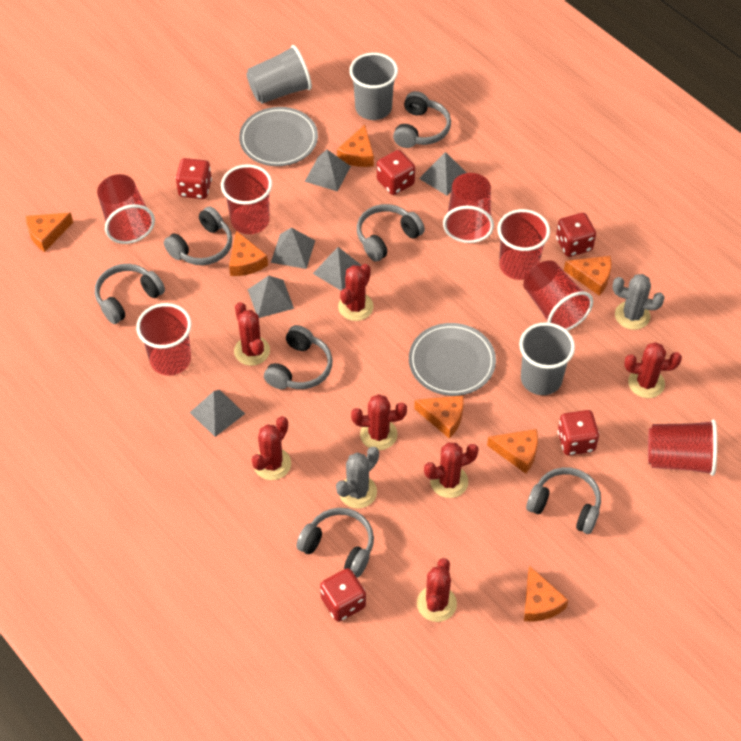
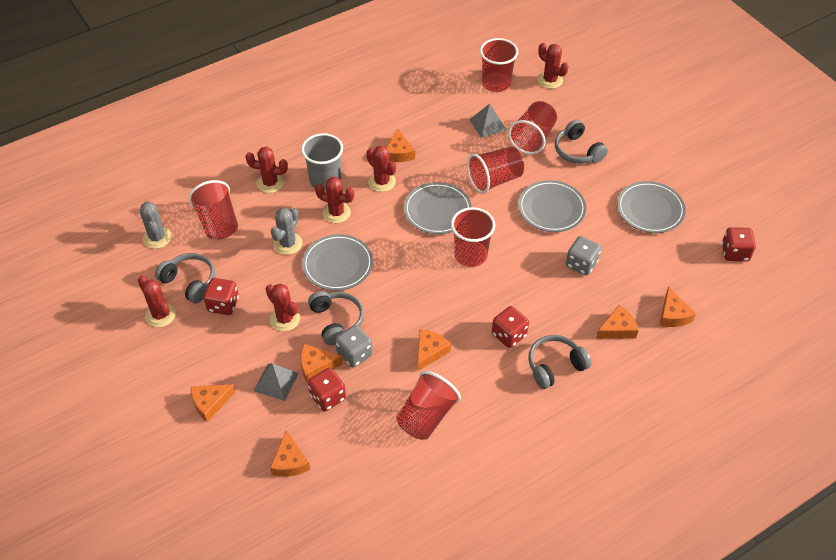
grey cup: 3 -> 1
grey dice: 0 -> 2
grey headphones: 7 -> 4
grey plate: 2 -> 4
grey pyramid: 6 -> 2
red cactus: 7 -> 6
red cup: 7 -> 6
red dice: 5 -> 4

